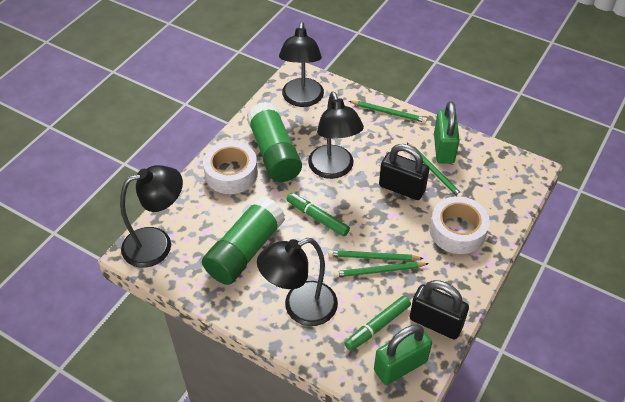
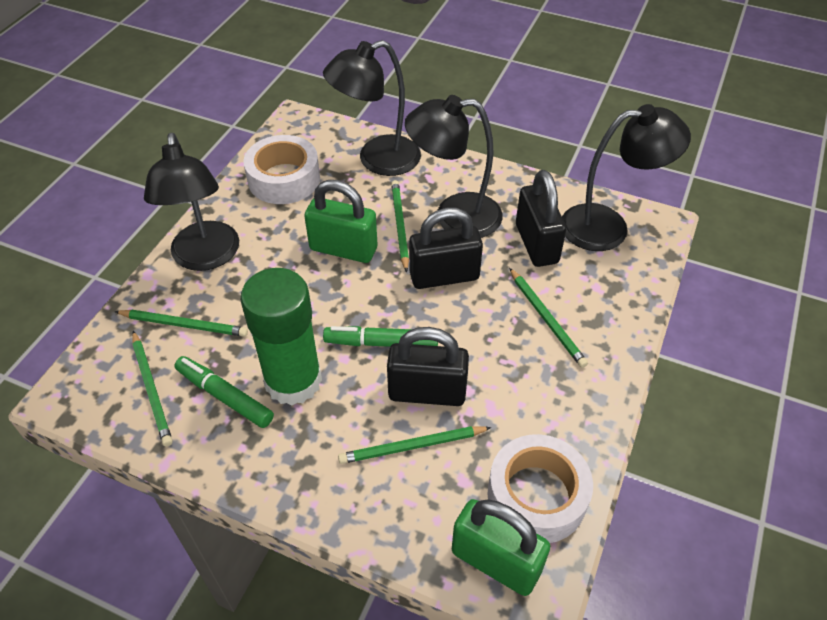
black padlock: 2 -> 3
green glue stick: 2 -> 1
green pencil: 4 -> 5

